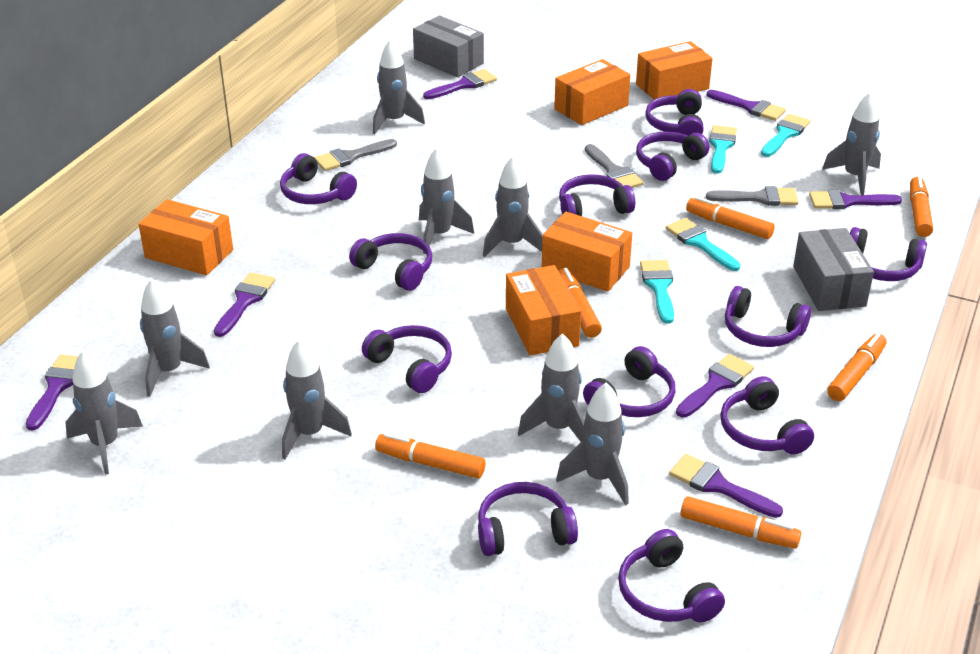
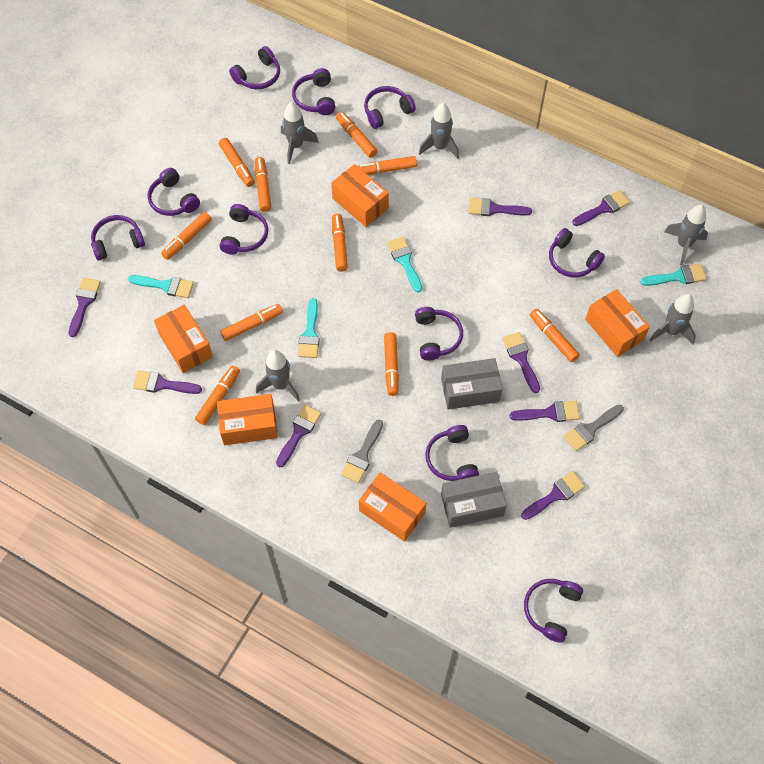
grey brush: 3 -> 2
grey rocket: 9 -> 5
orange marker: 6 -> 10
purple brush: 7 -> 8
purple headphones: 12 -> 10

